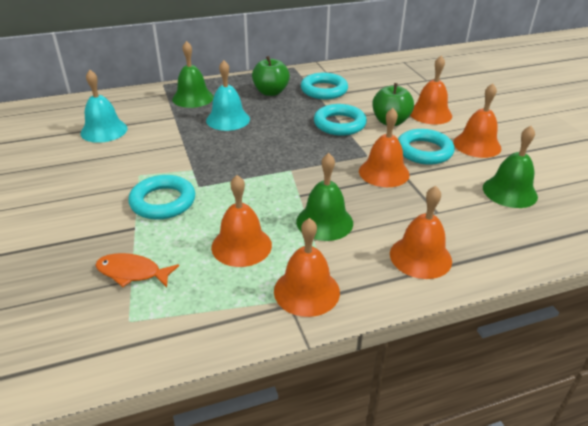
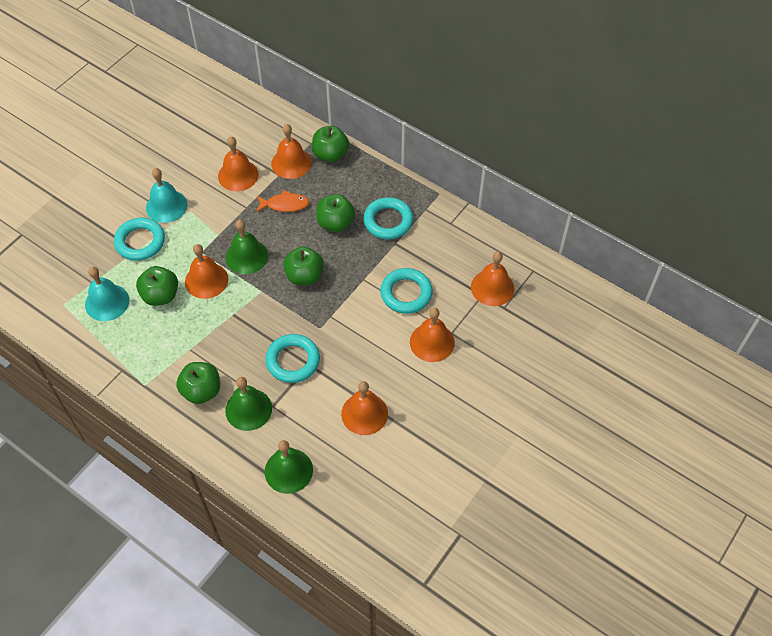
green apple: 2 -> 5

